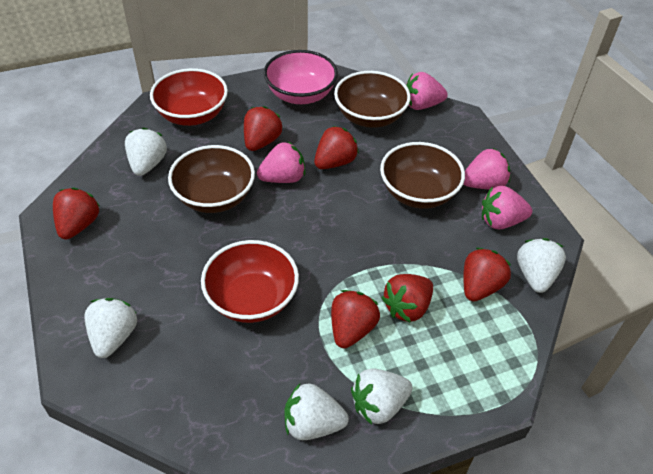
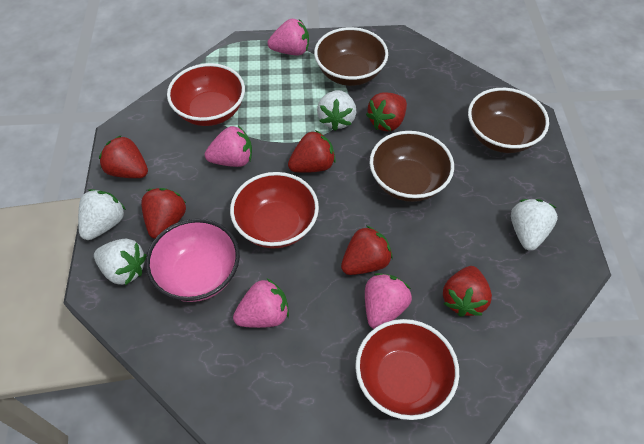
red bowl: 2 -> 3
white strawberry: 5 -> 4

